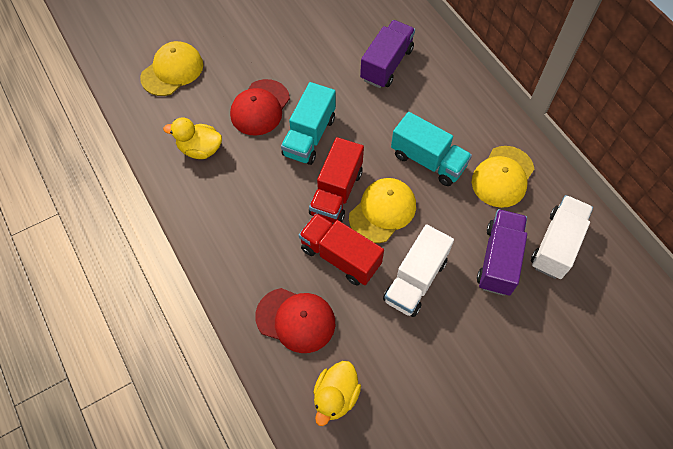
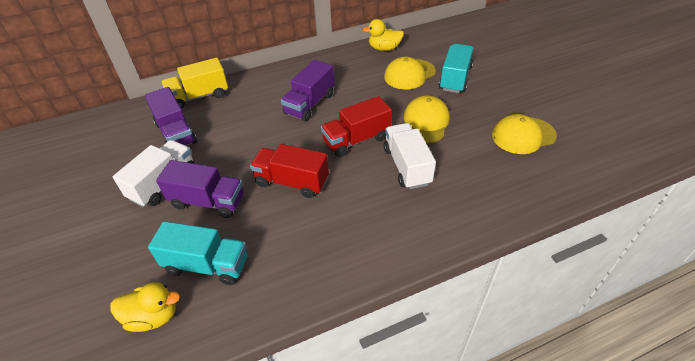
purple truck: 2 -> 3
red cap: 2 -> 0
yellow truck: 0 -> 1

